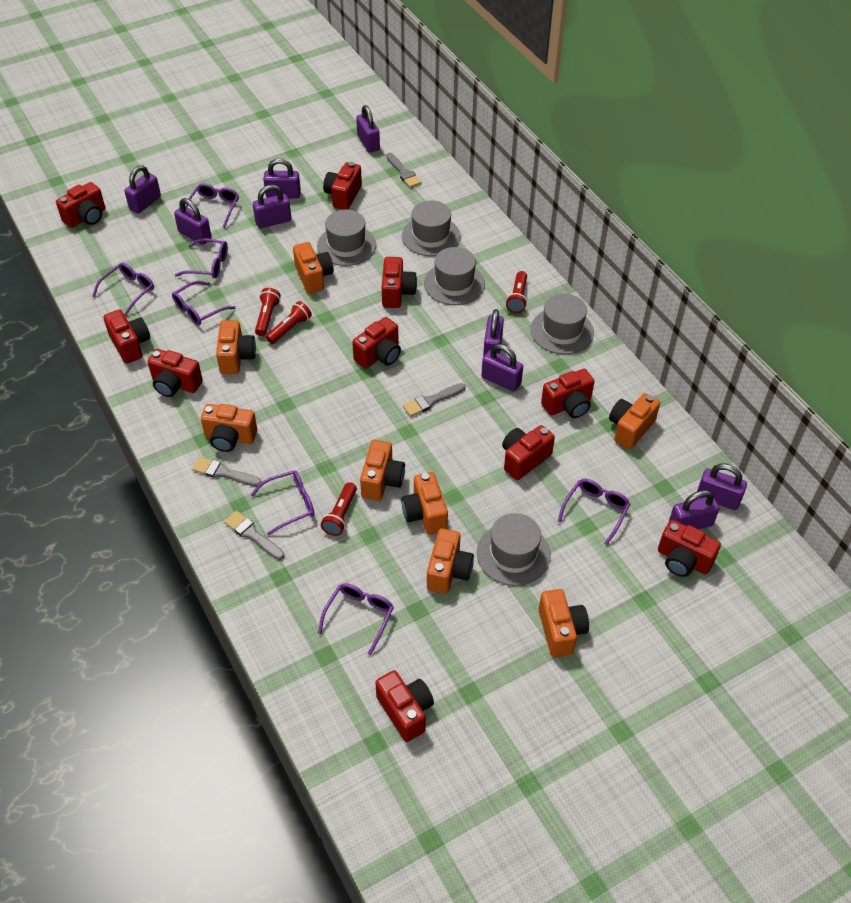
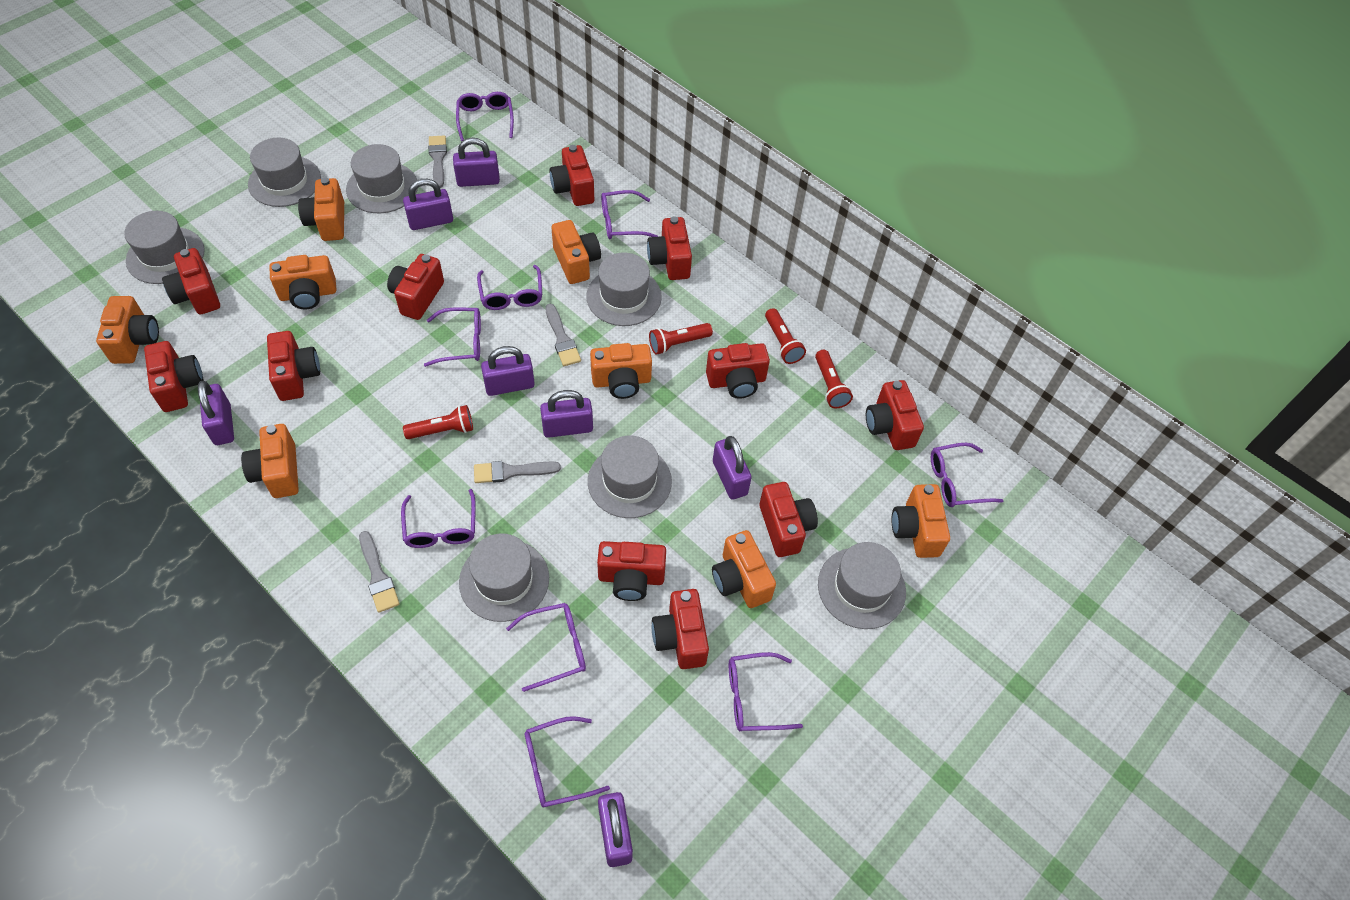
grey hat: 5 -> 7
purple glasses: 7 -> 9
purple padlock: 9 -> 7
red camera: 10 -> 11

